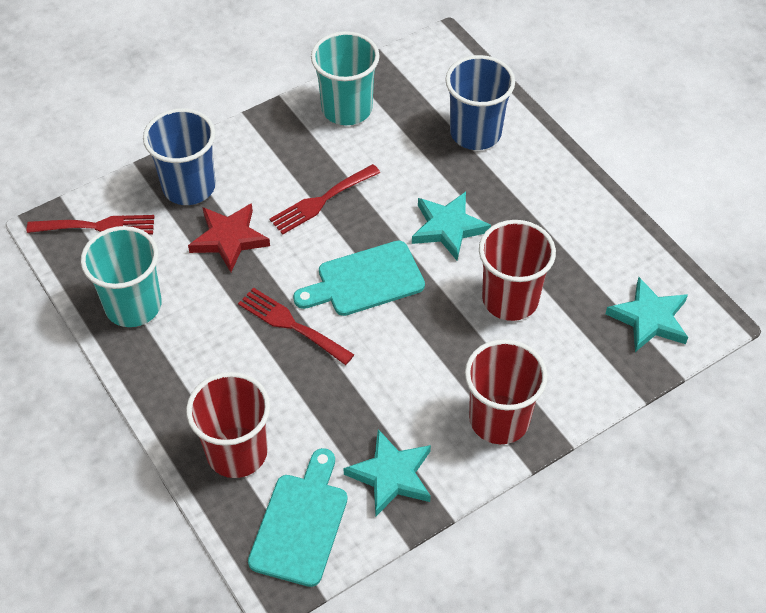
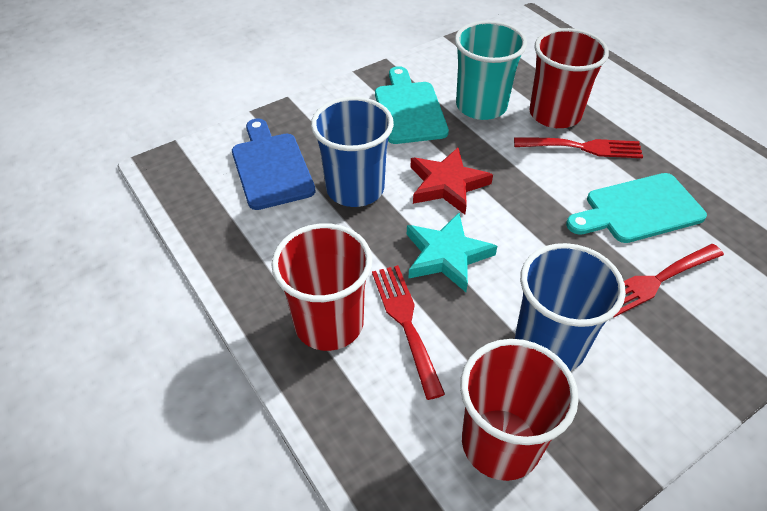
blue cutting board: 0 -> 1
turquoise cup: 2 -> 1
turquoise star: 3 -> 1

